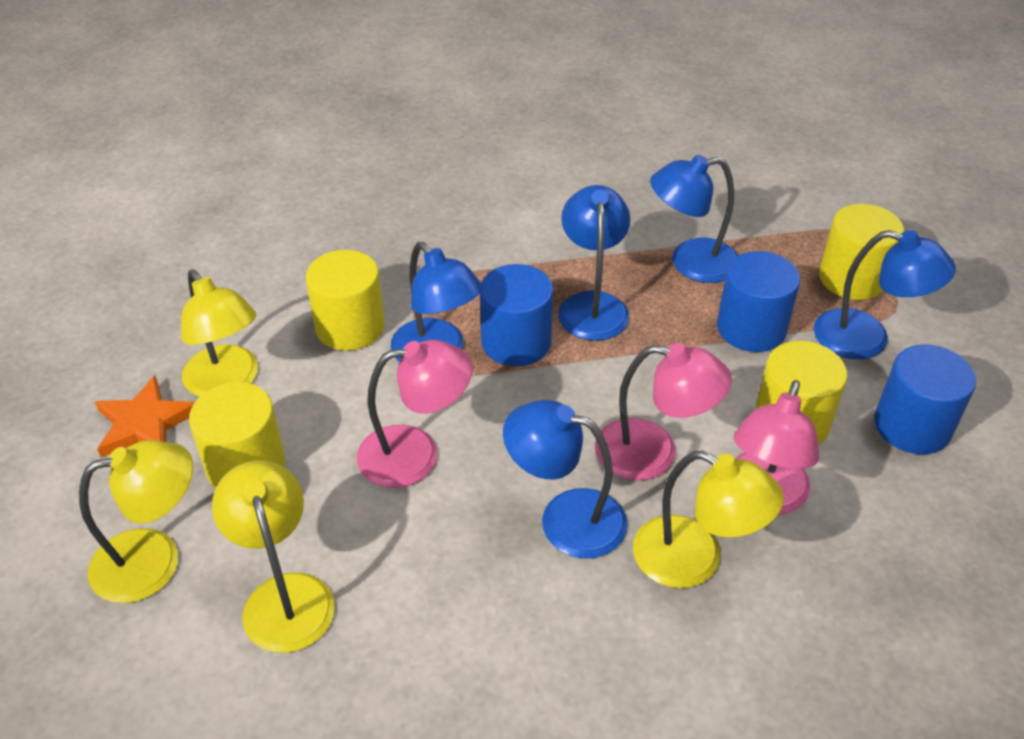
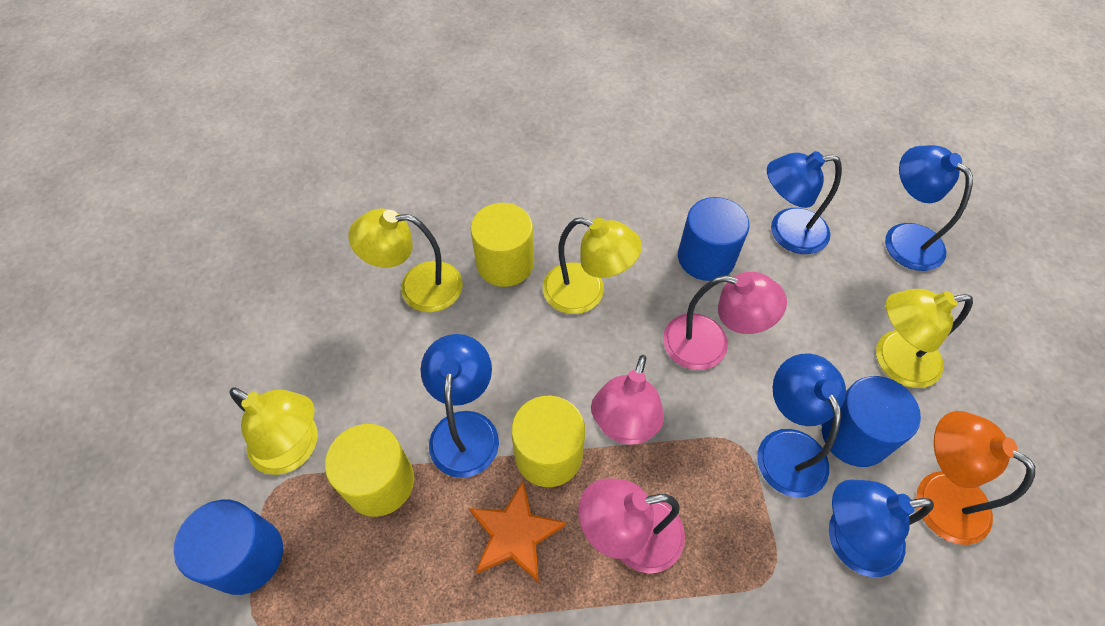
orange lamp: 0 -> 1
yellow cylinder: 4 -> 3

